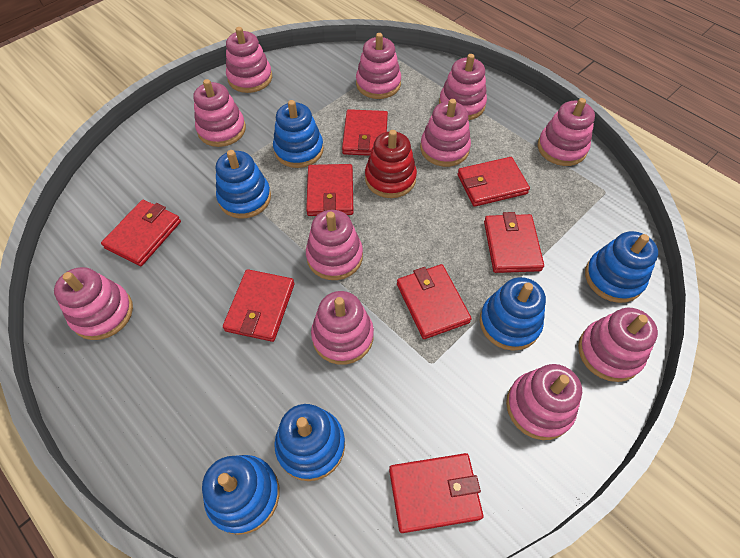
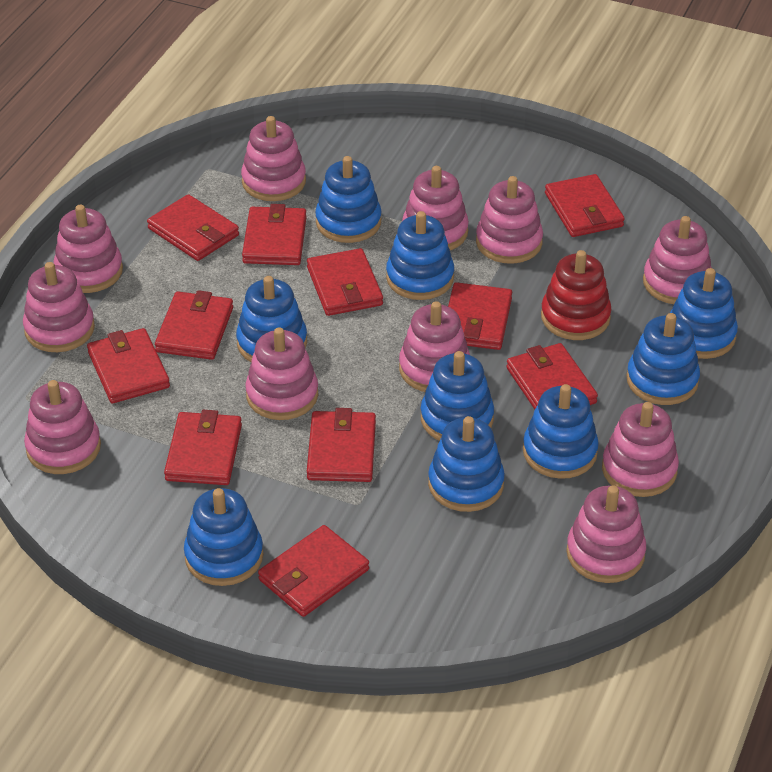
blue stacking toy: 6 -> 9
red wallet: 8 -> 11

